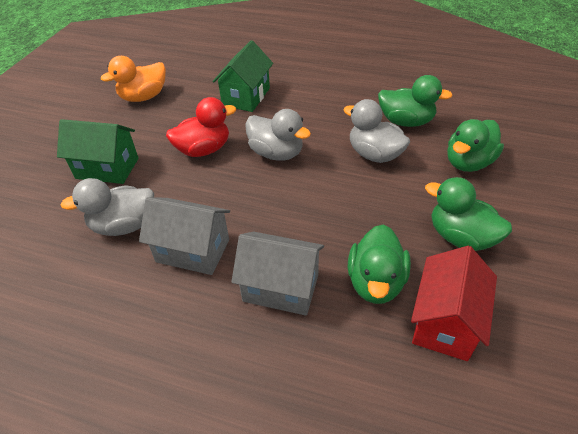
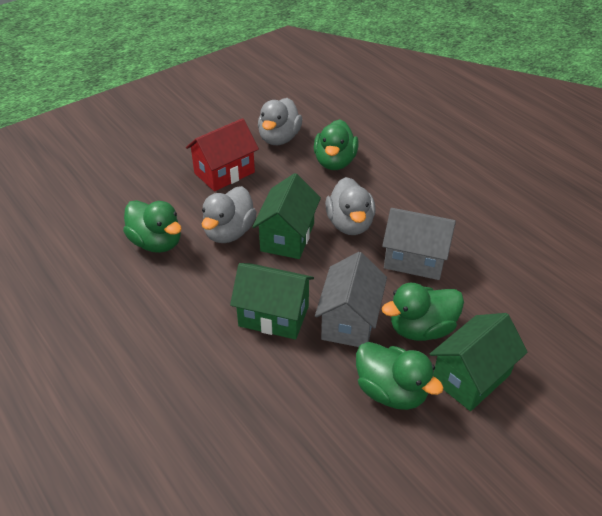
green house: 2 -> 3
orange duck: 1 -> 0
red duck: 1 -> 0

